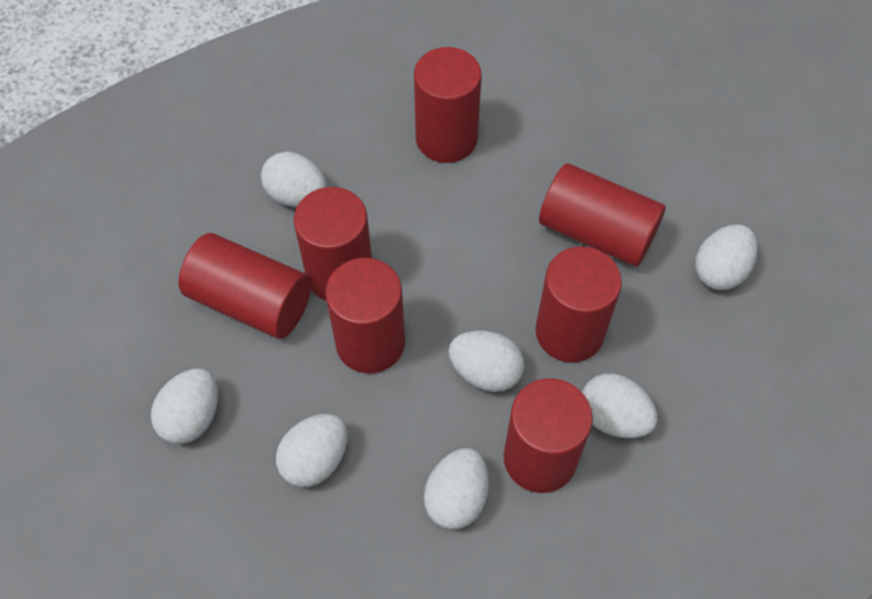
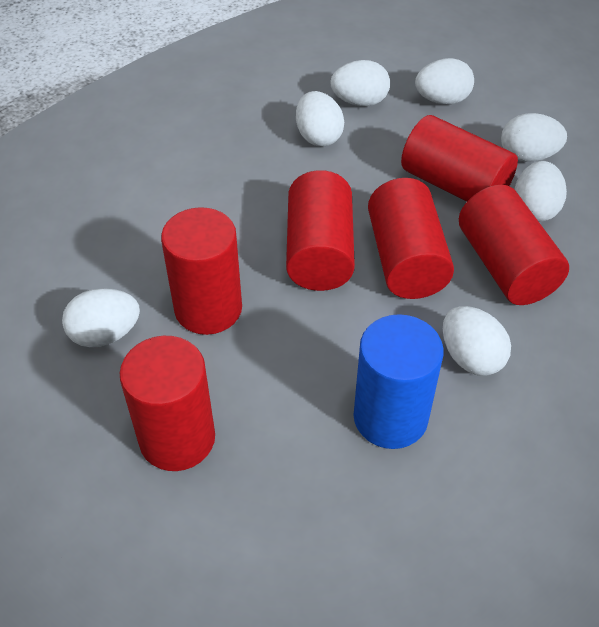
blue cylinder: 0 -> 1
red cylinder: 7 -> 6

